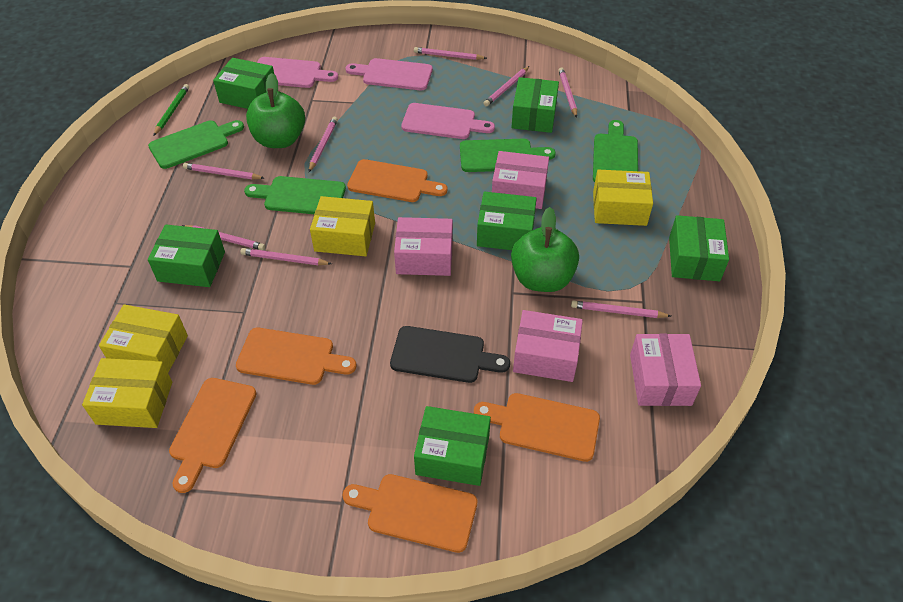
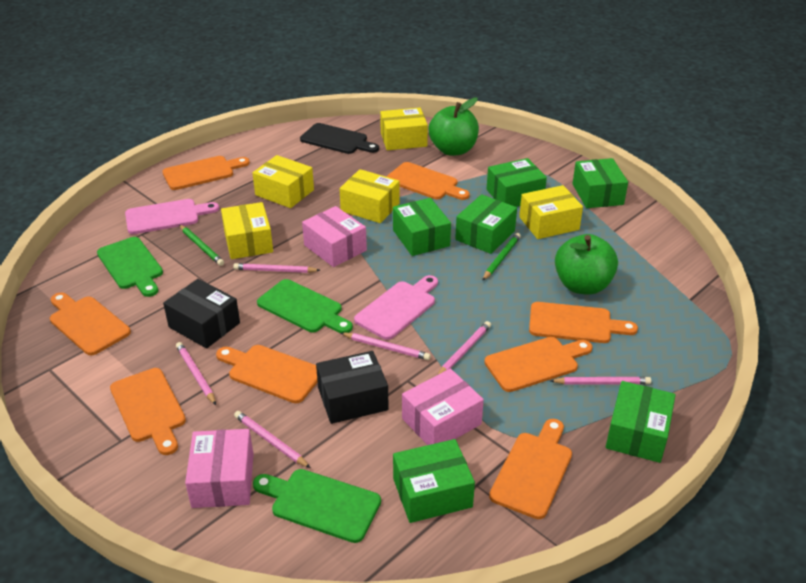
black box: 0 -> 2
green cutting board: 4 -> 3
green pencil: 1 -> 2
orange cutting board: 5 -> 8
pink box: 4 -> 3
pink cutting board: 3 -> 2
pink pencil: 8 -> 6
yellow box: 4 -> 5

